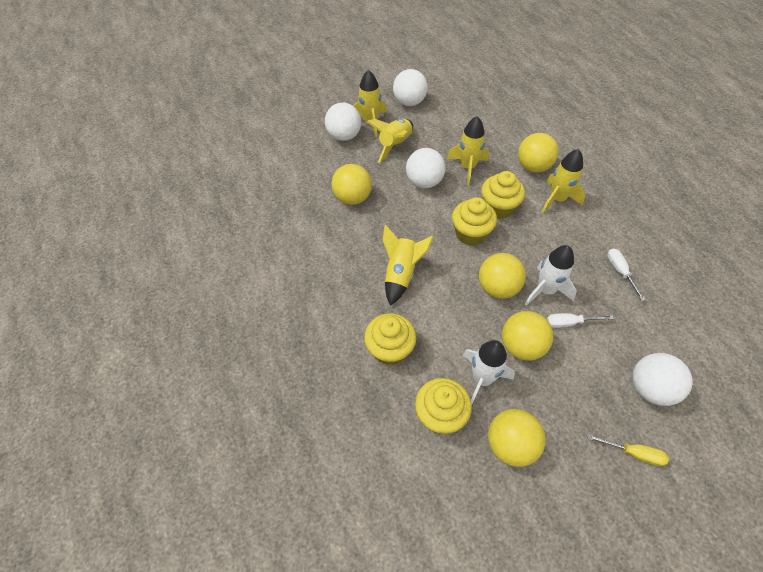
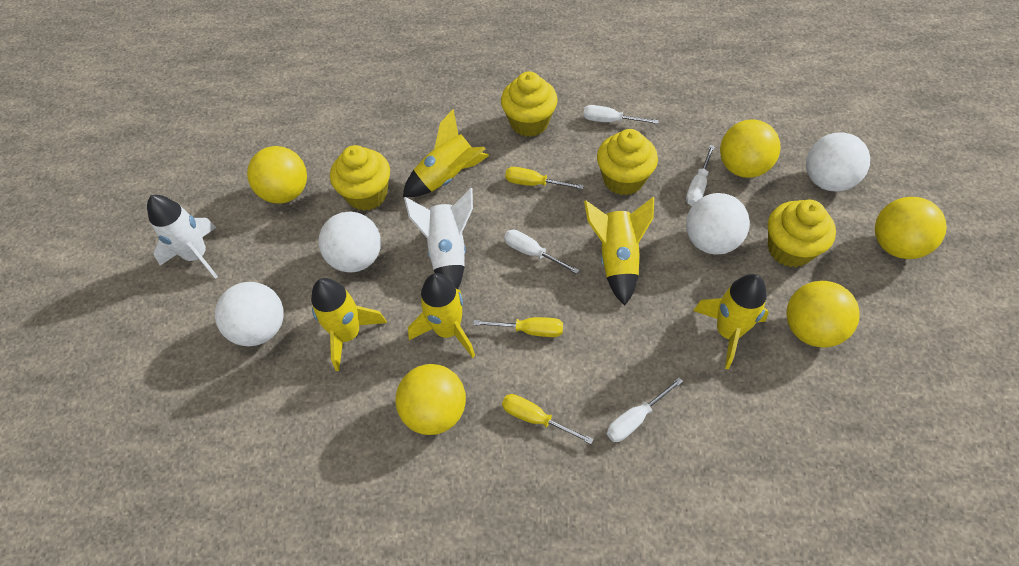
white screwdriver: 2 -> 4
yellow screwdriver: 1 -> 3

